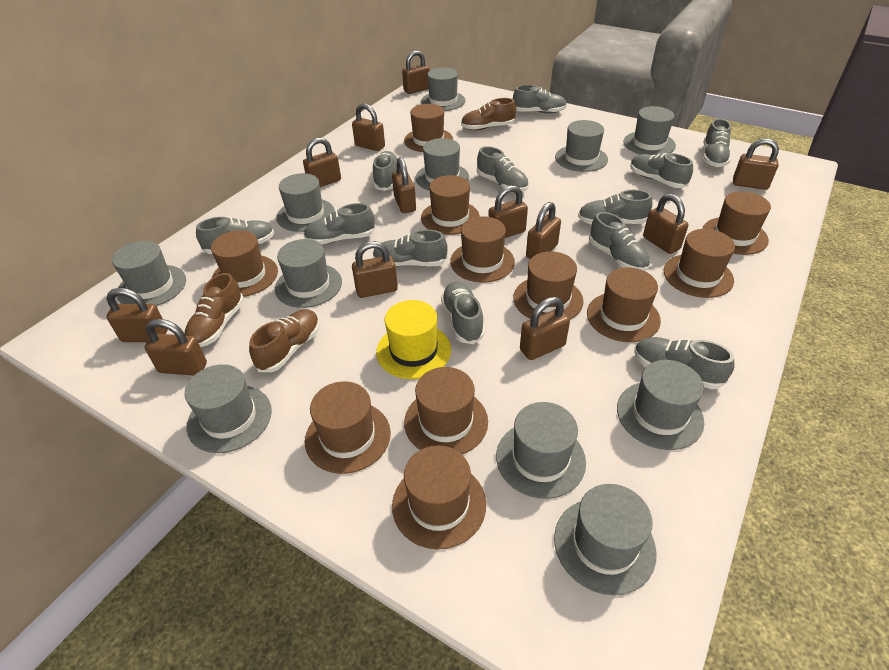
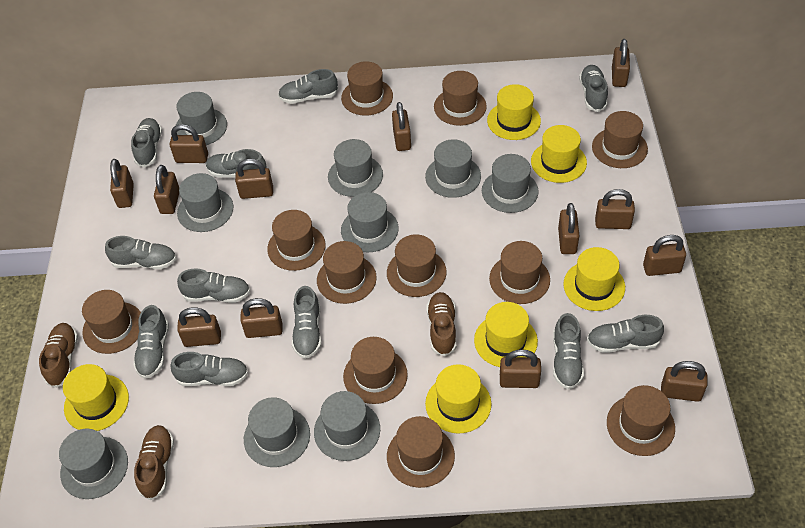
brown padlock: 12 -> 13
grey hat: 11 -> 9
grey shoe: 12 -> 11
yellow hat: 1 -> 6

